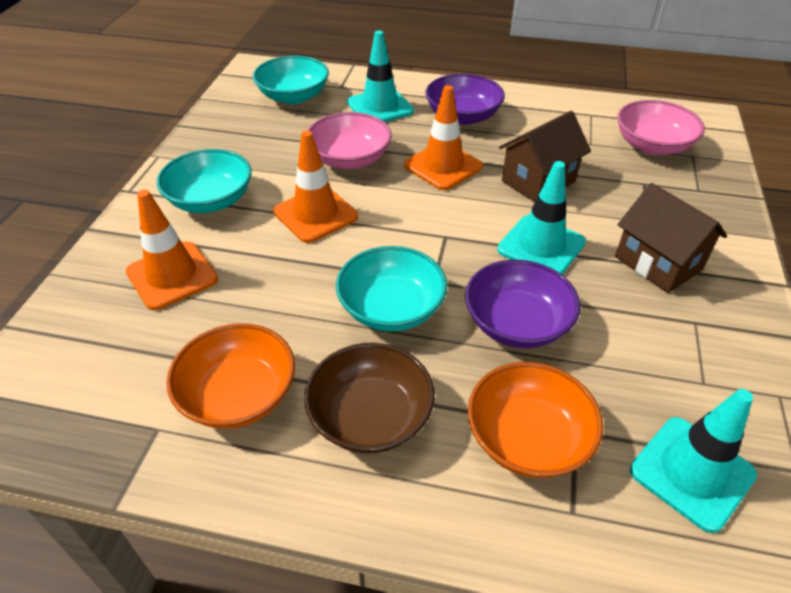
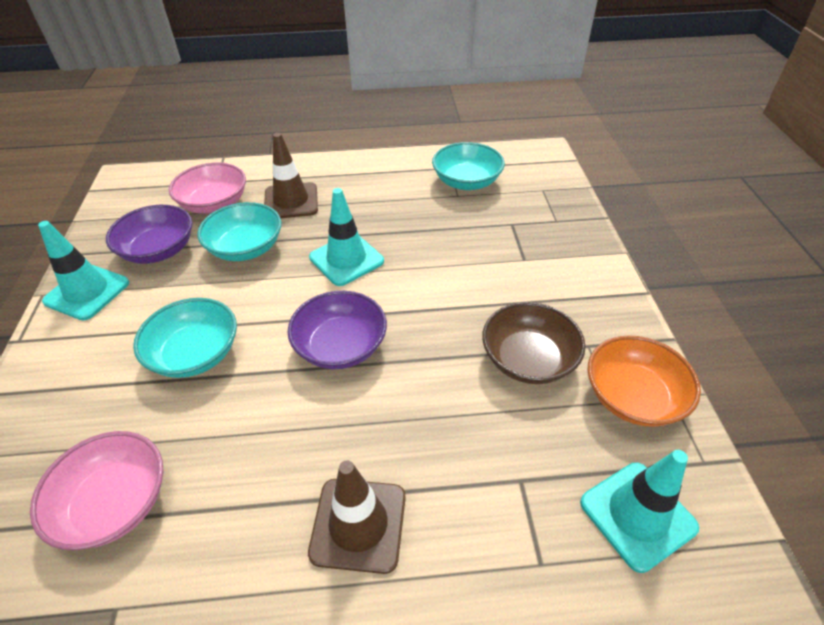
brown house: 2 -> 0
brown traffic cone: 0 -> 2
orange bowl: 2 -> 1
orange traffic cone: 3 -> 0

